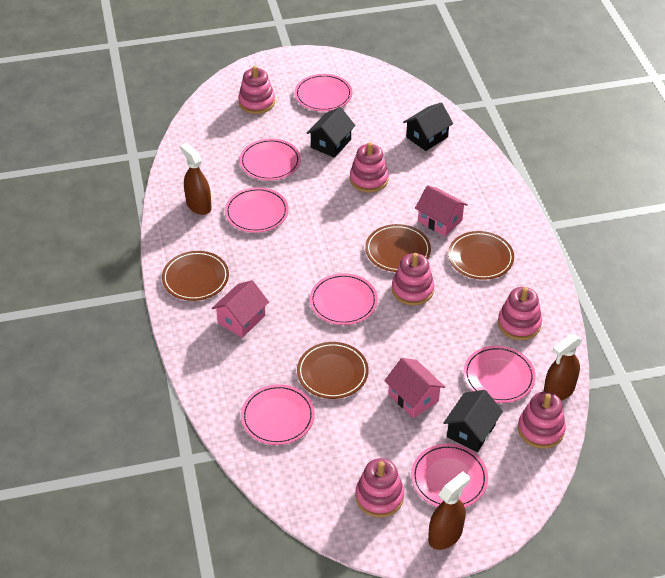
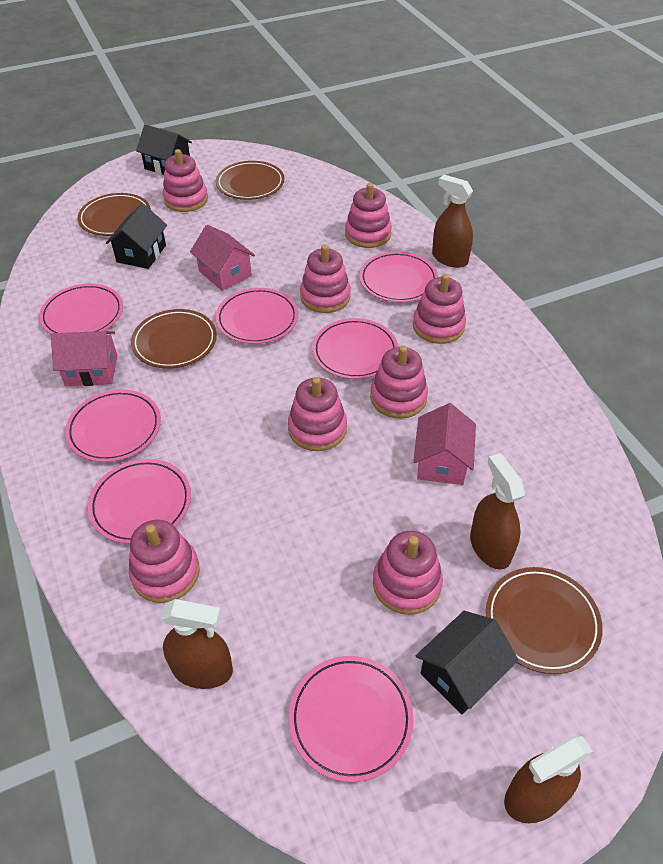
brown spray bottle: 3 -> 4
pink stacking toy: 6 -> 8

